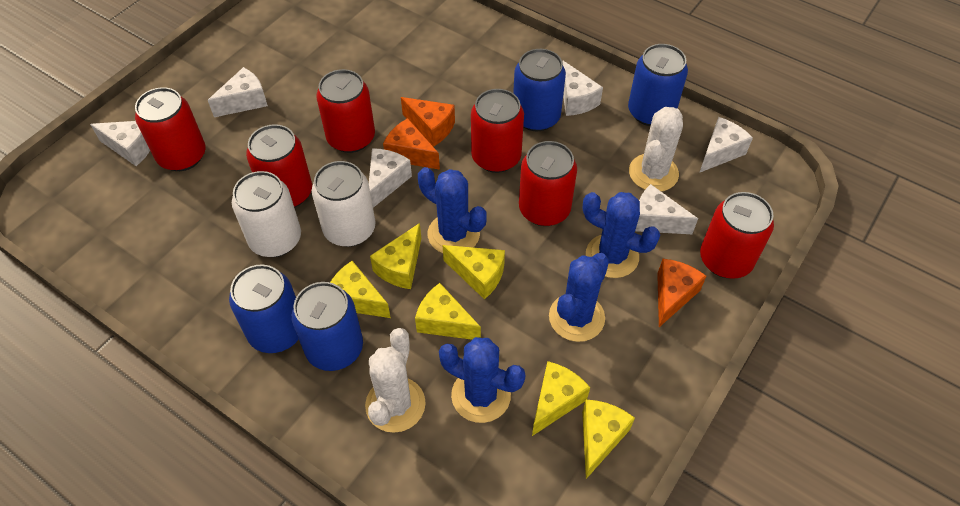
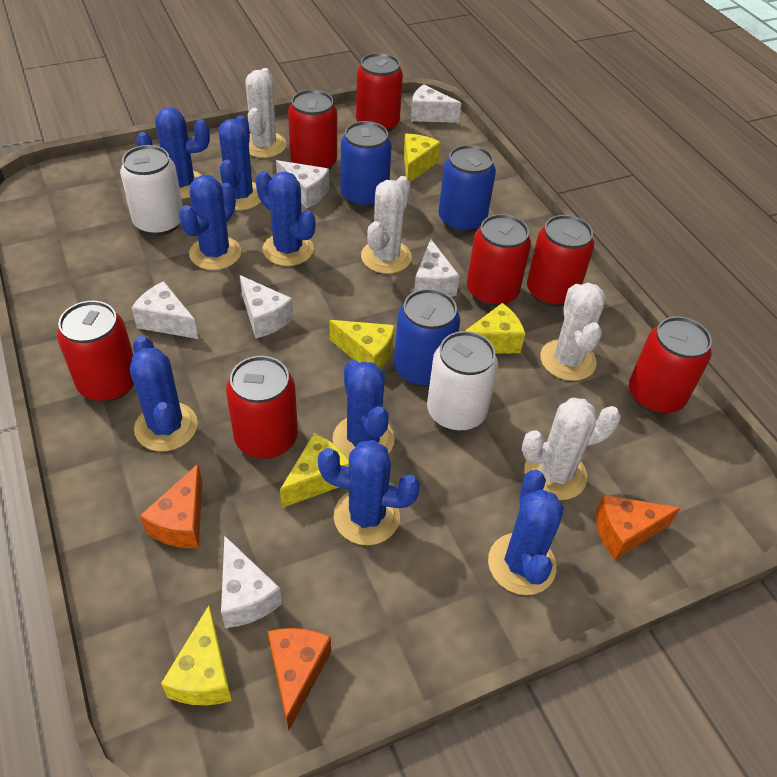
blue cactus: 4 -> 8
blue can: 4 -> 3
red can: 6 -> 7
white cactus: 2 -> 4
yellow cheese: 6 -> 5

